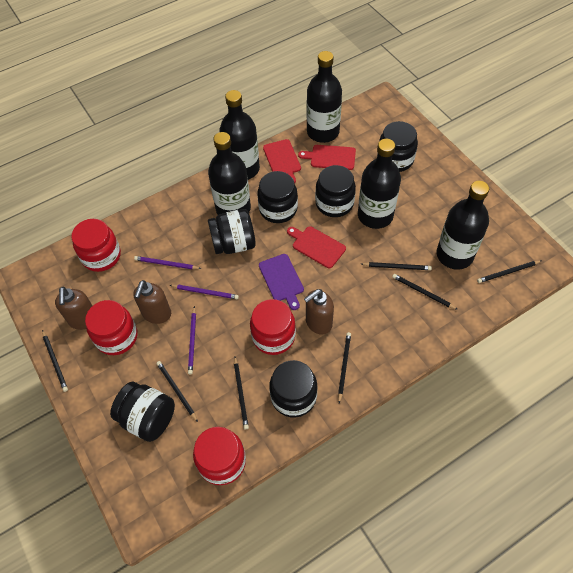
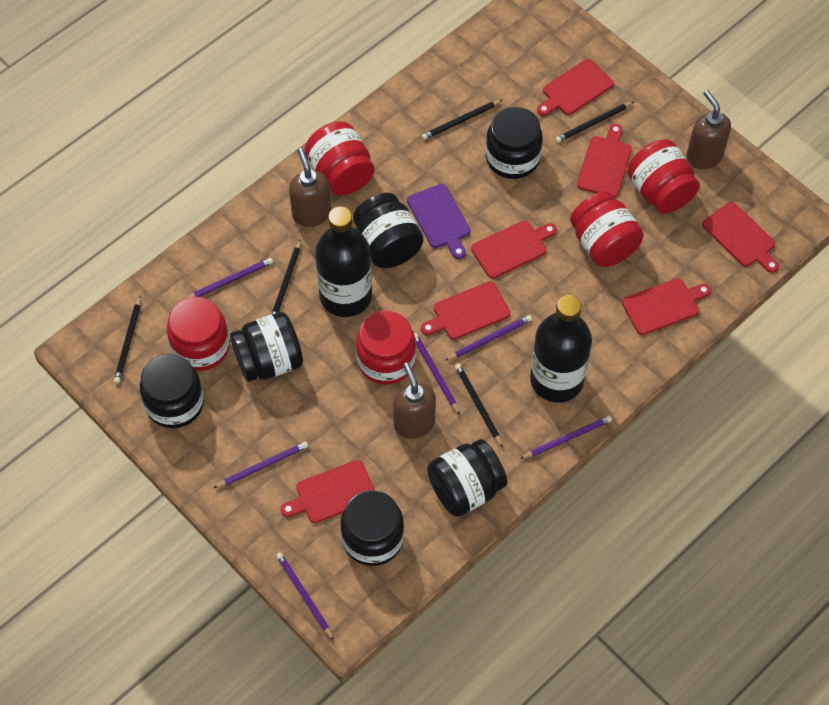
black bottle: 5 -> 2
black pencil: 7 -> 5
purple pencil: 3 -> 6
red cutting board: 3 -> 7
red jar: 4 -> 5

